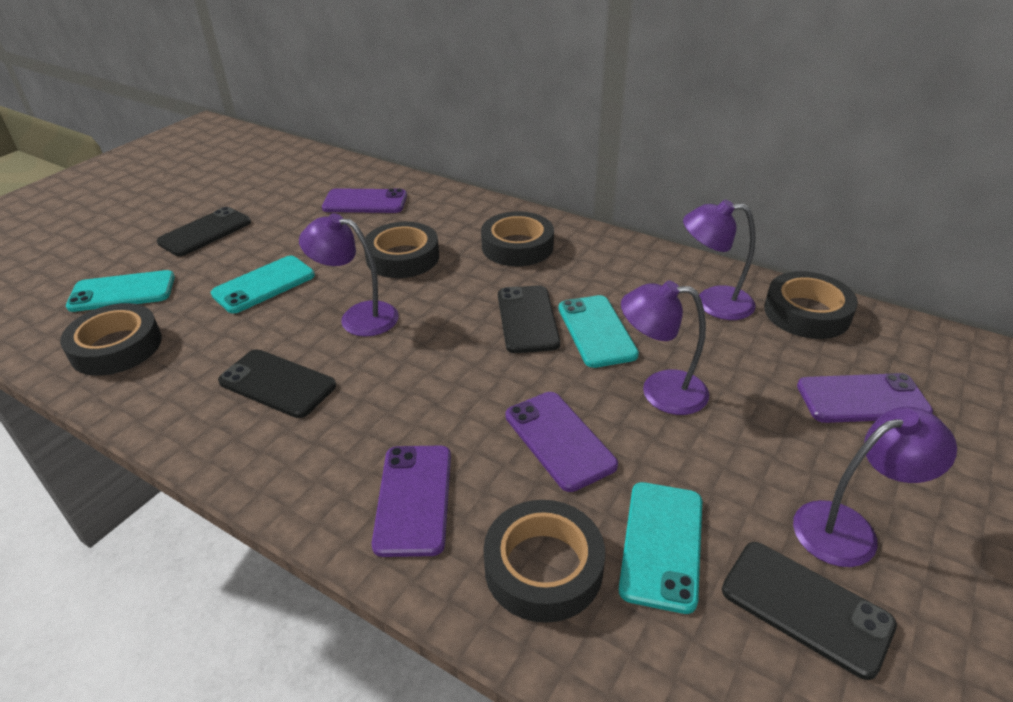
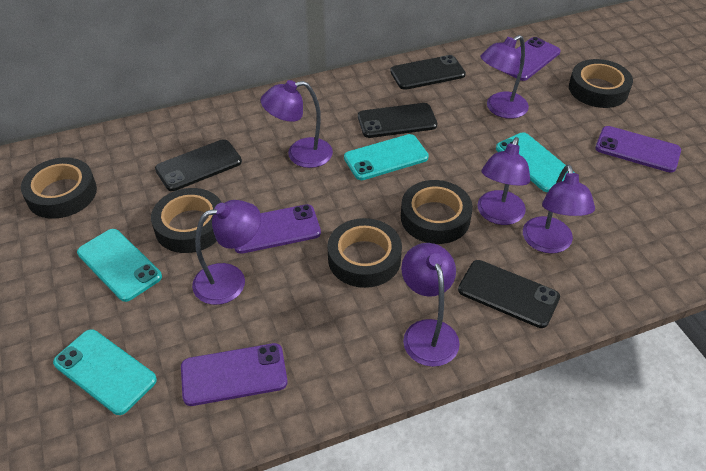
purple lamp: 4 -> 6

